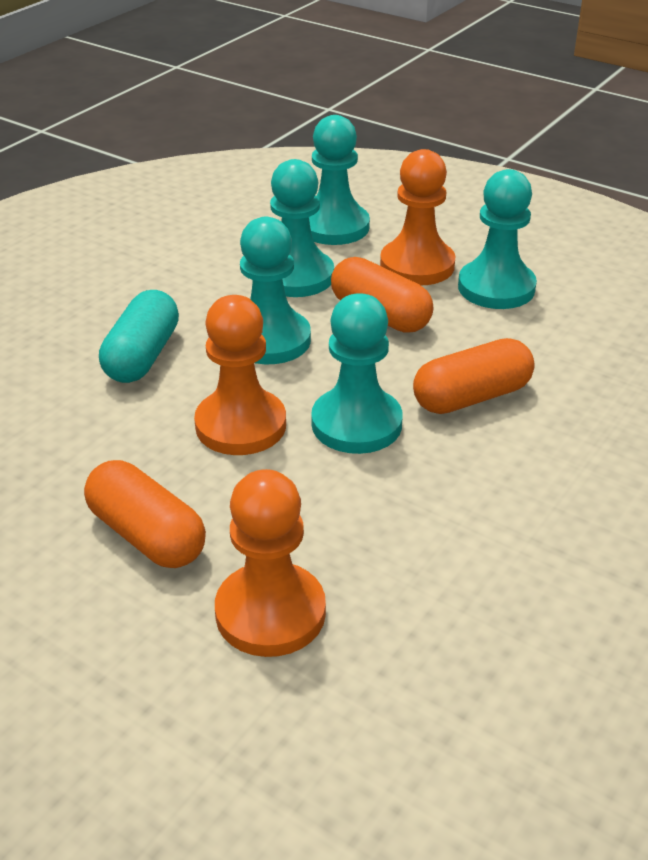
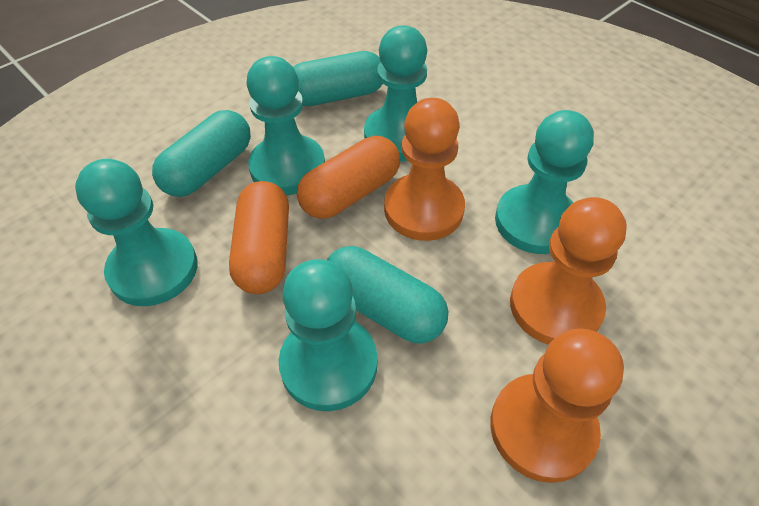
orange capsule: 3 -> 2
turquoise capsule: 1 -> 3

